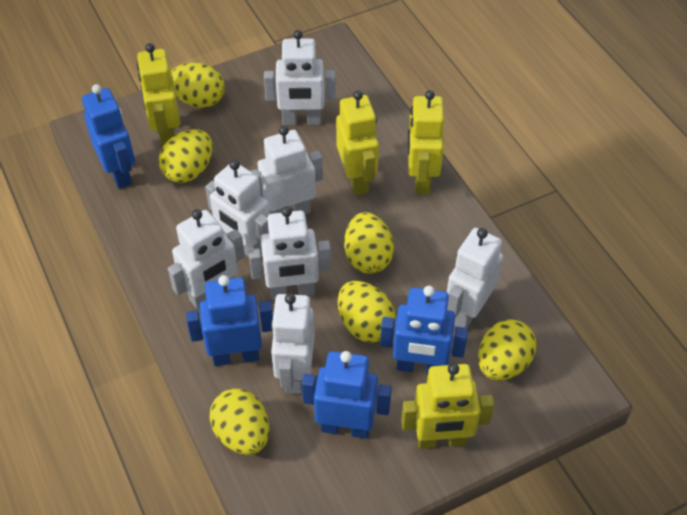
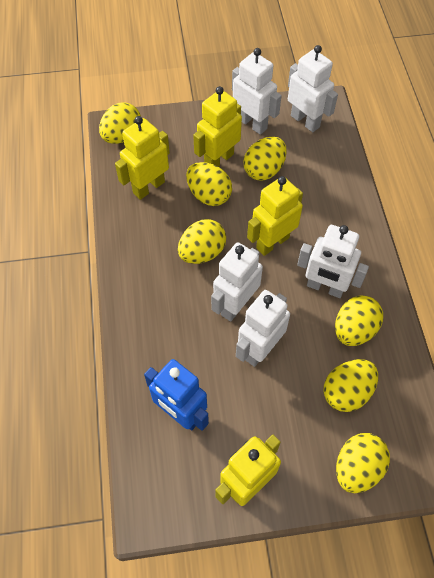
blue robot: 4 -> 1
white robot: 7 -> 5
yellow egg: 6 -> 7

